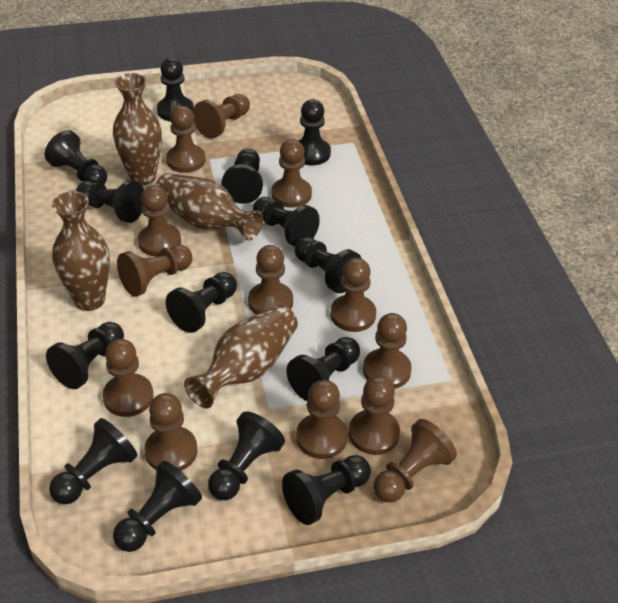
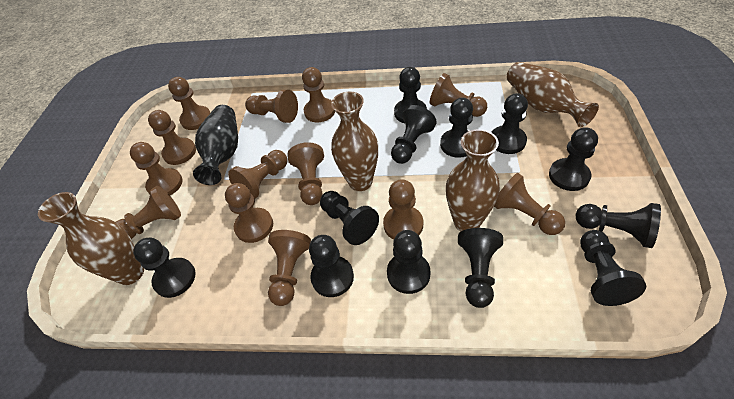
black pawn: 14 -> 12
black vase: 0 -> 1

